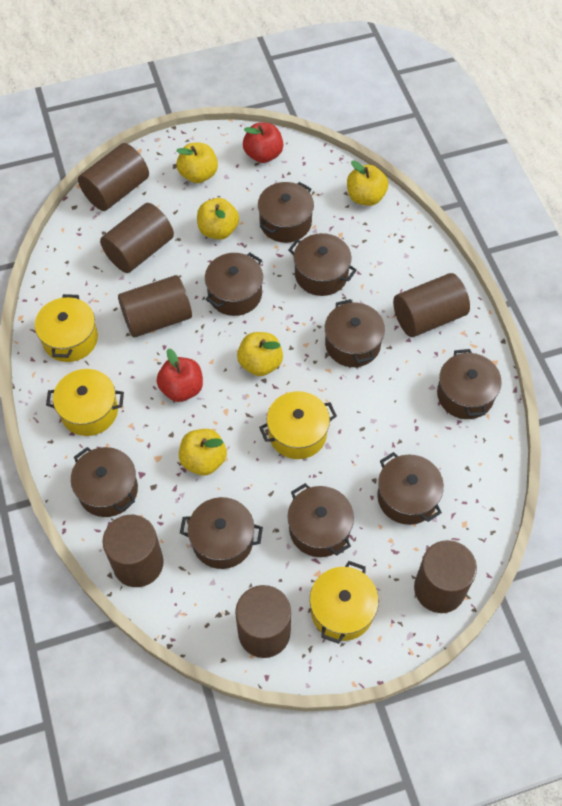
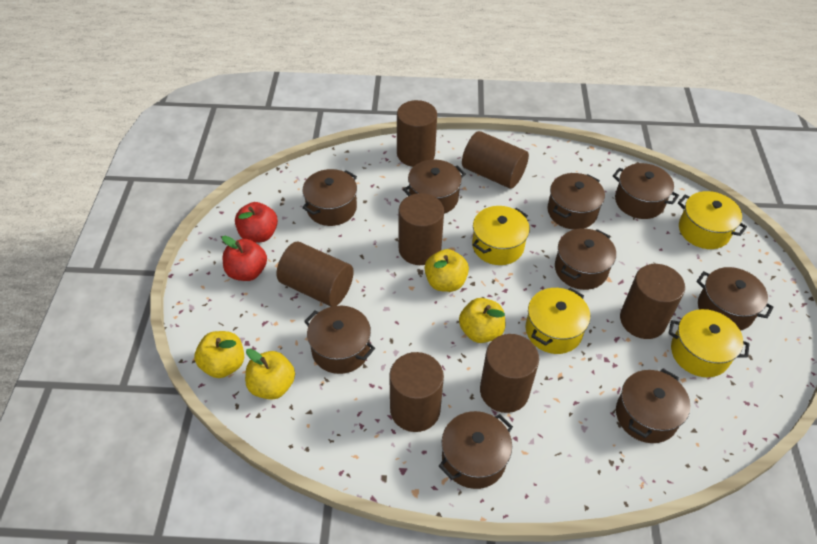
yellow apple: 5 -> 4

